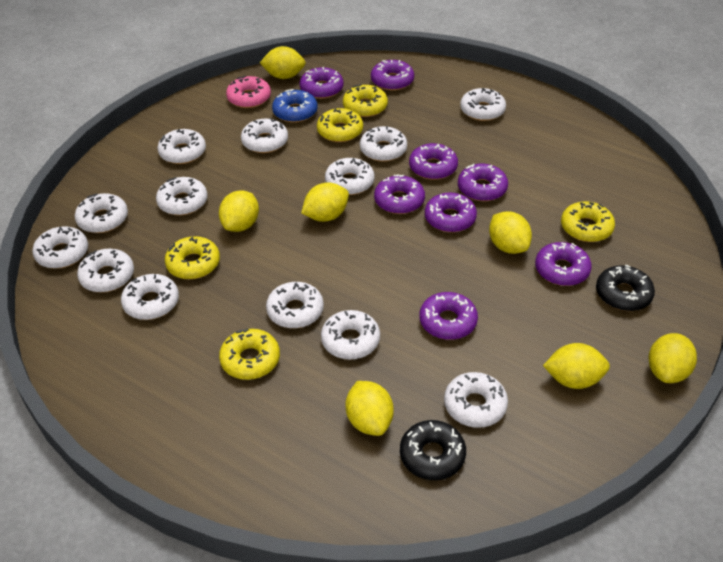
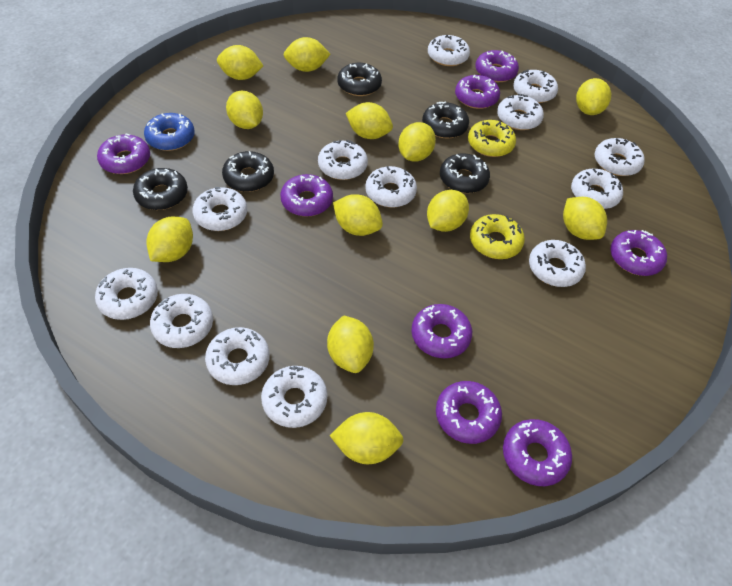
black donut: 2 -> 5
pink donut: 1 -> 0
yellow donut: 5 -> 2
yellow lemon: 7 -> 12

